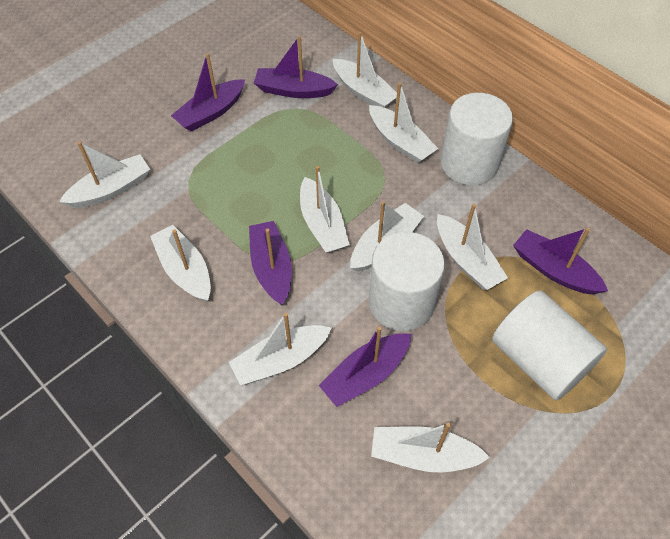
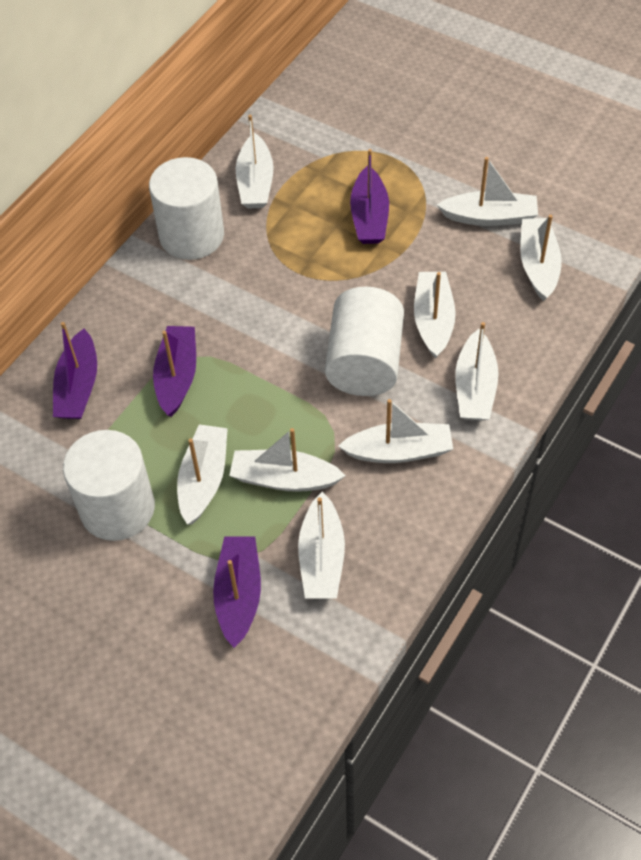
purple boat: 5 -> 4

